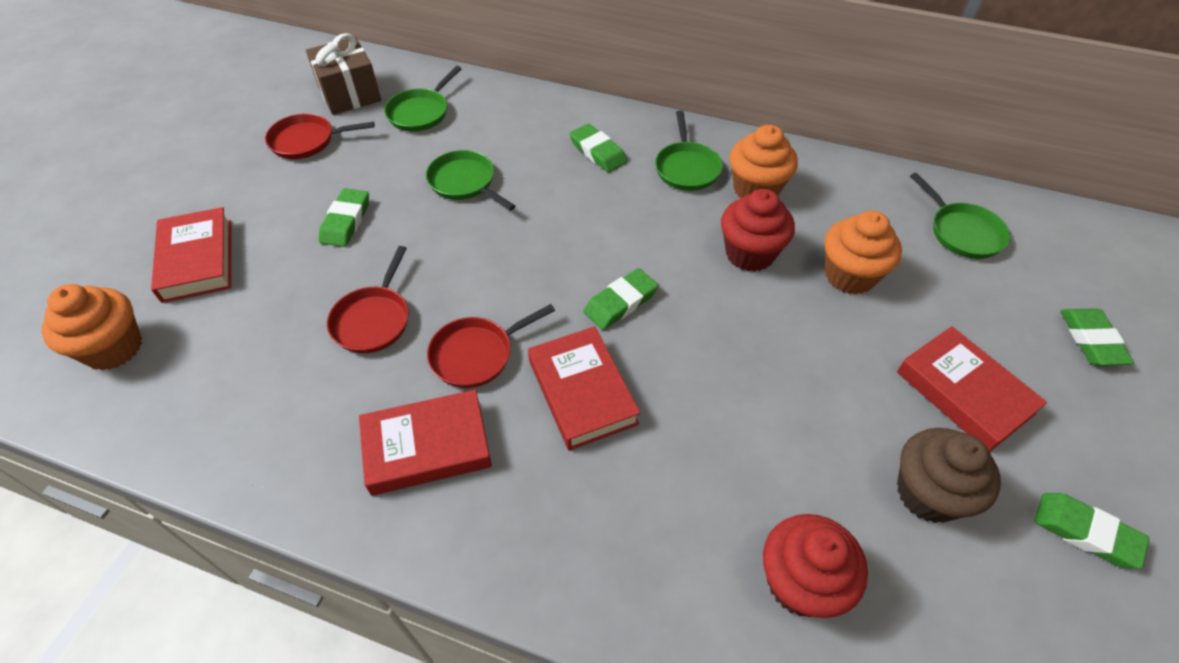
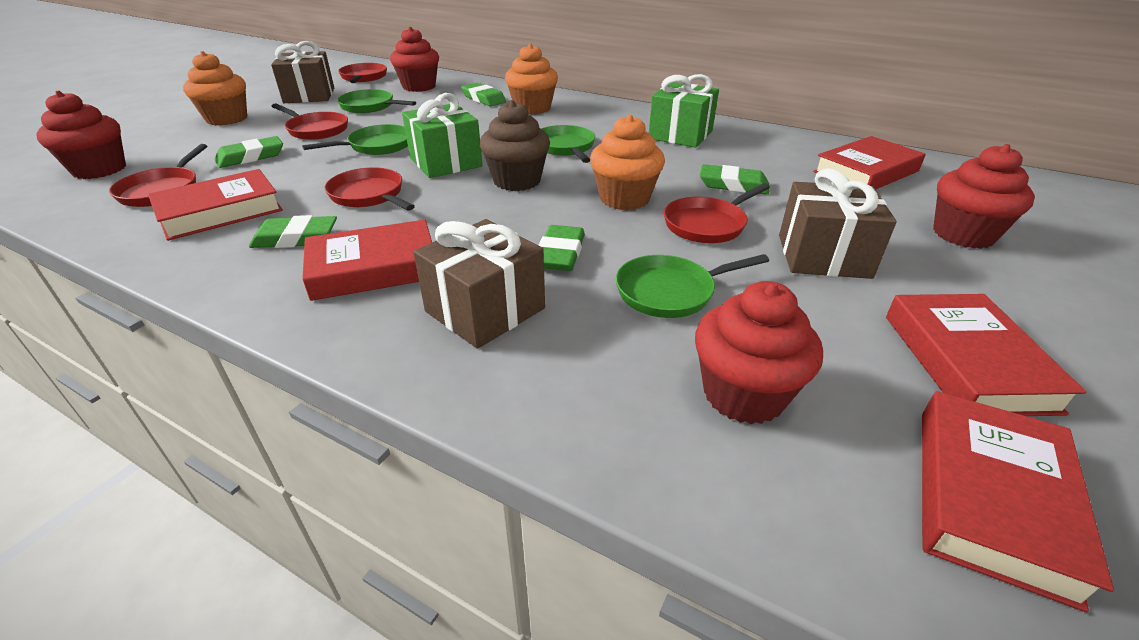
brown gift: 1 -> 3
green gift: 0 -> 2
red book: 4 -> 5
red cupcake: 2 -> 4
red pan: 3 -> 5

